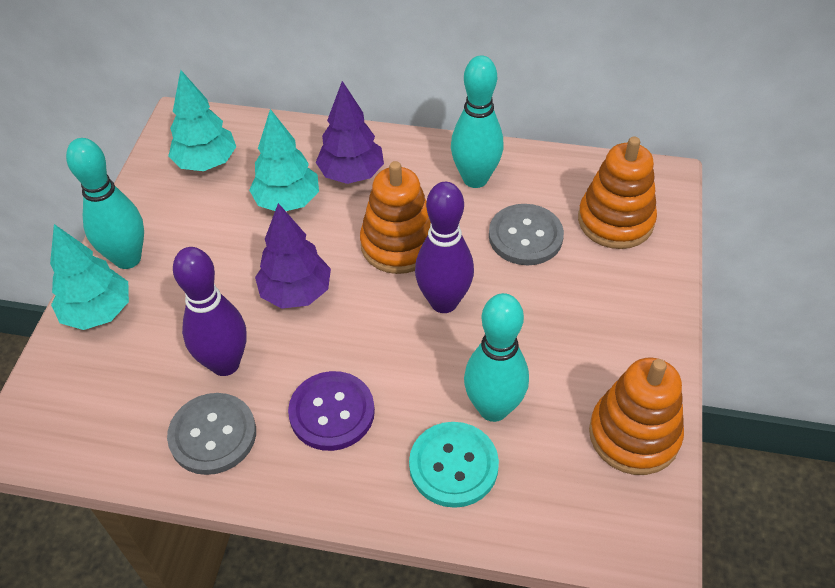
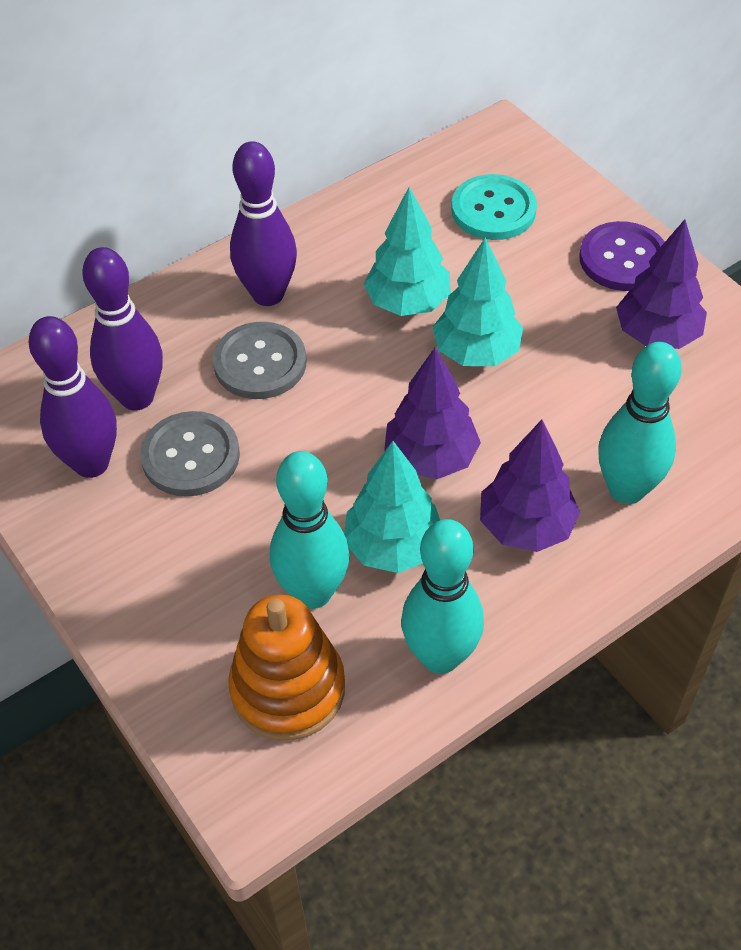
orange stacking toy: 3 -> 1
purple bowling pin: 2 -> 3
purple tree: 2 -> 3

